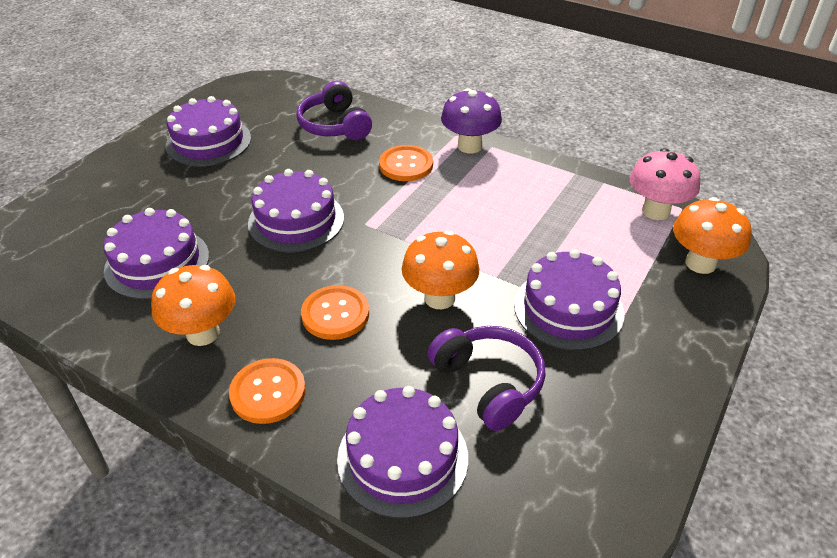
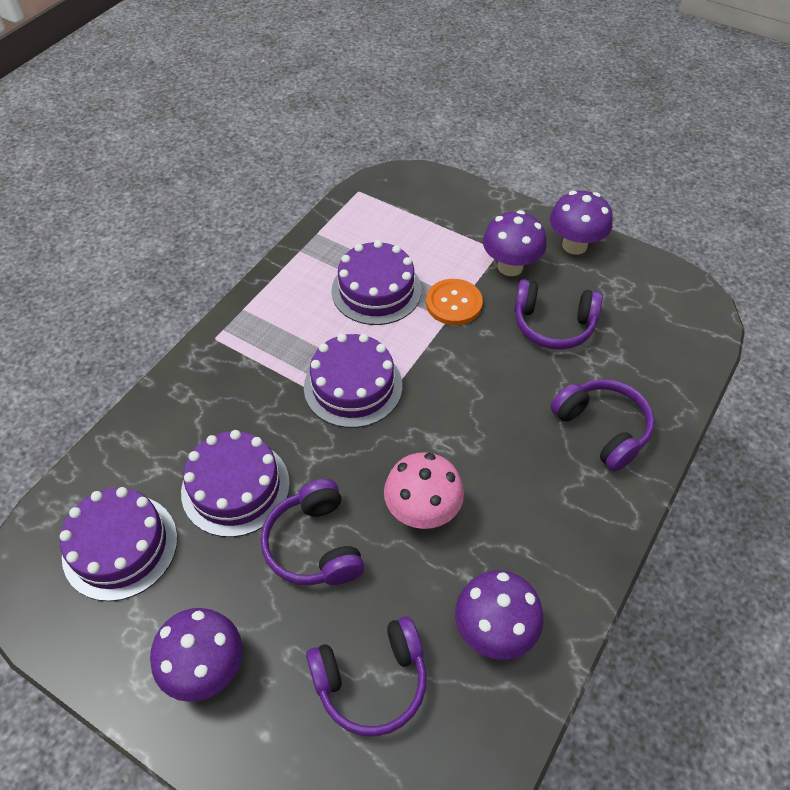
orange button: 3 -> 1
orange mushroom: 3 -> 0
purple cake: 5 -> 4
purple headphones: 2 -> 4
purple mushroom: 1 -> 4

